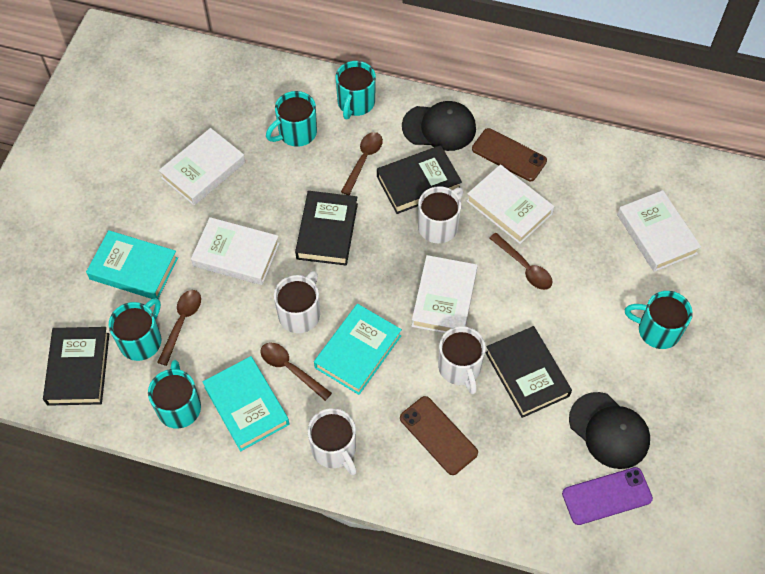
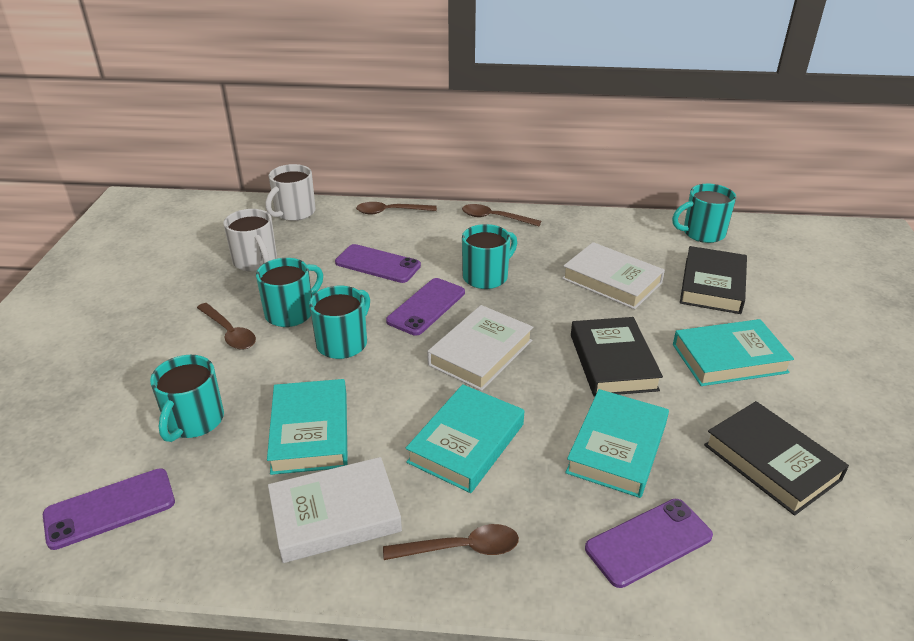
black book: 4 -> 3
black cap: 2 -> 0
brown phone: 2 -> 0
purple phone: 1 -> 4
turquoise book: 3 -> 4
white book: 5 -> 3
white mug: 4 -> 2

